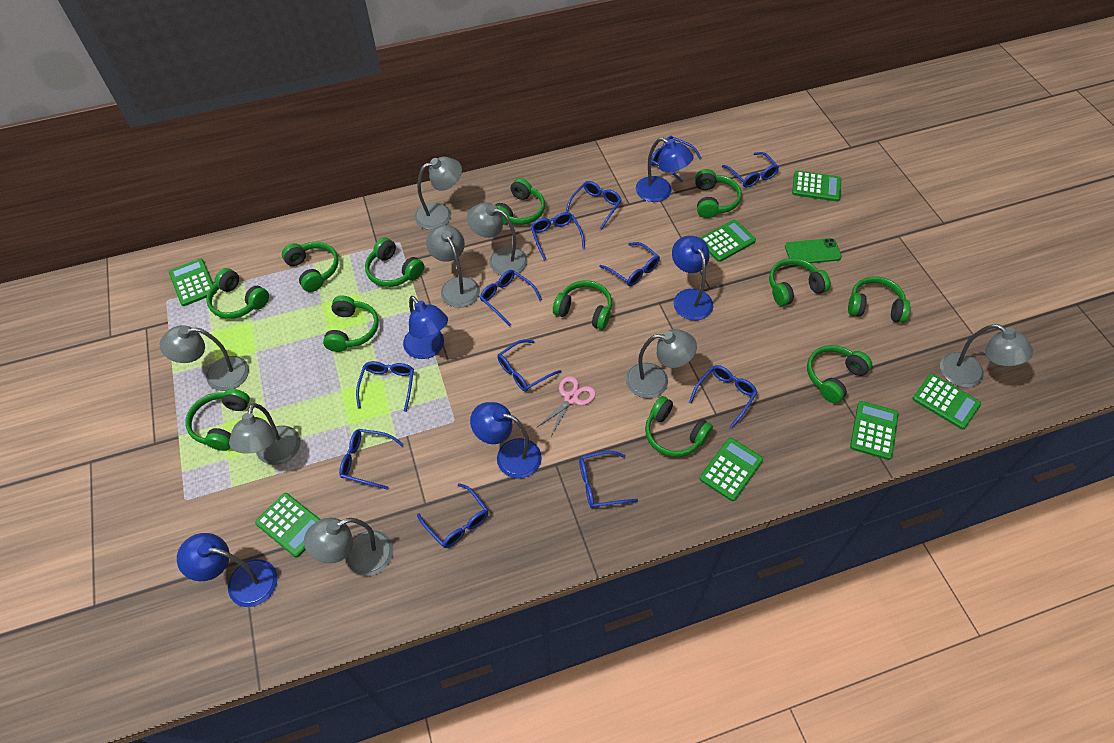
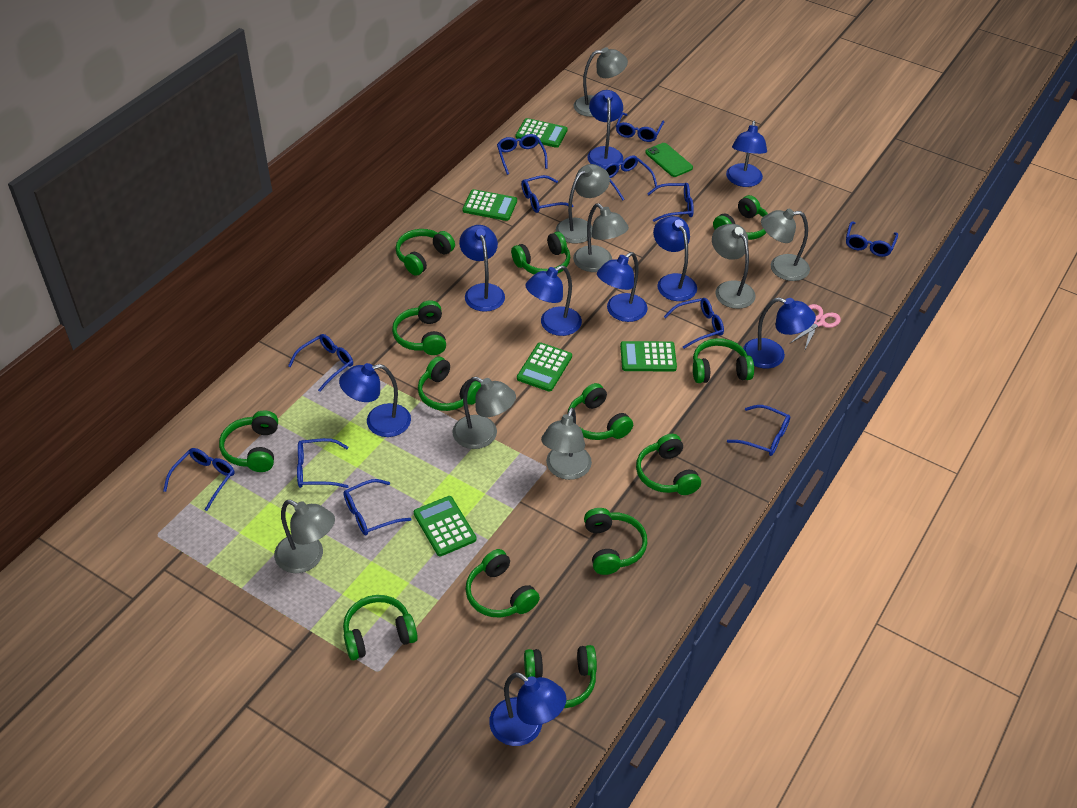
blue lamp: 5 -> 9
green calculator: 7 -> 5
green headphones: 12 -> 13

